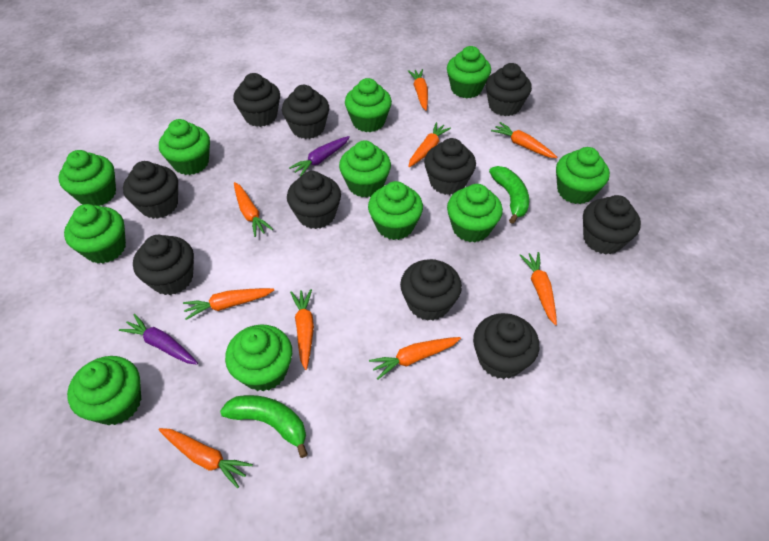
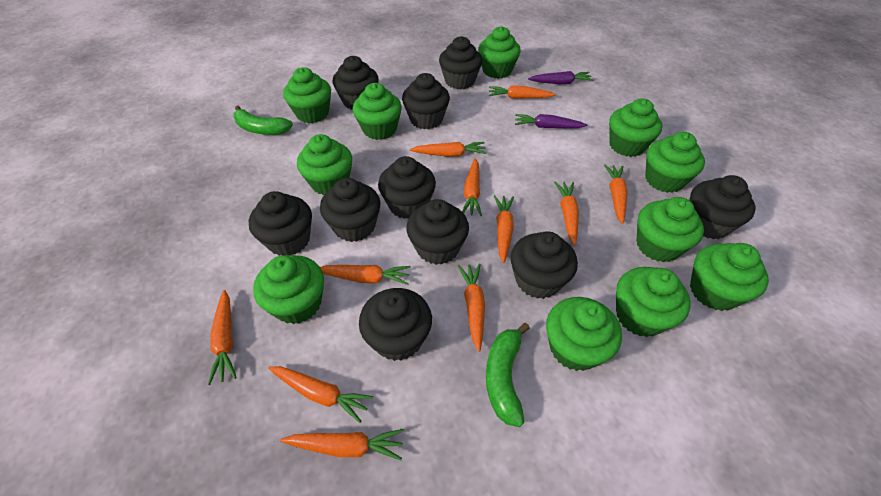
orange carrot: 9 -> 11

